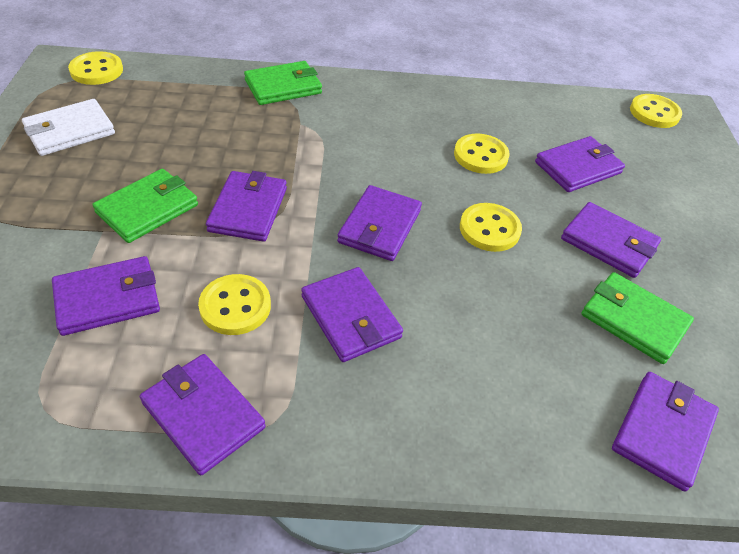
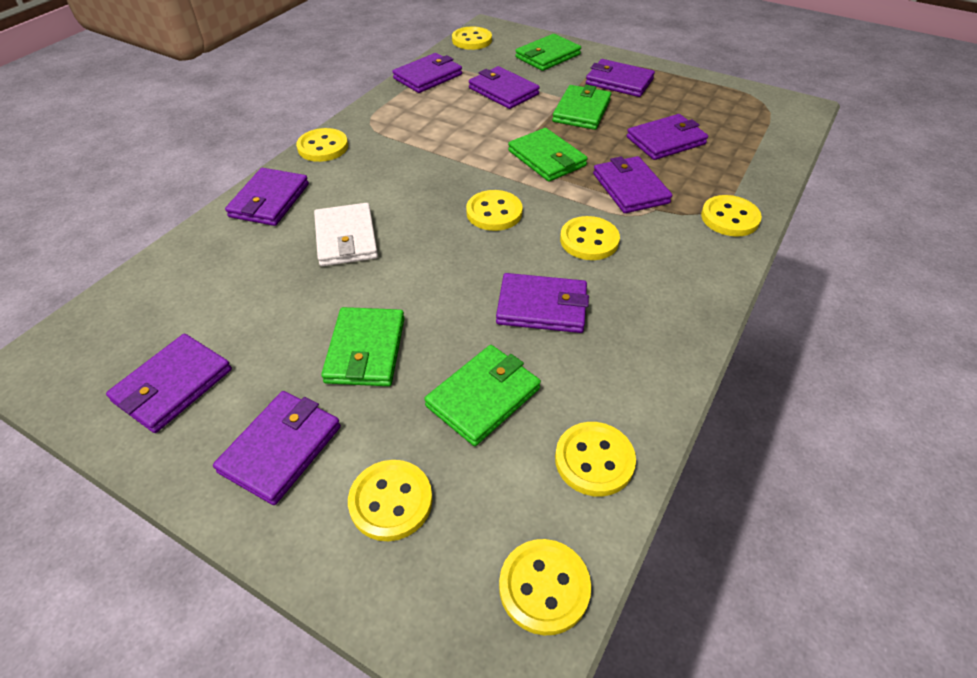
green wallet: 3 -> 5
purple wallet: 8 -> 9
yellow button: 5 -> 8

